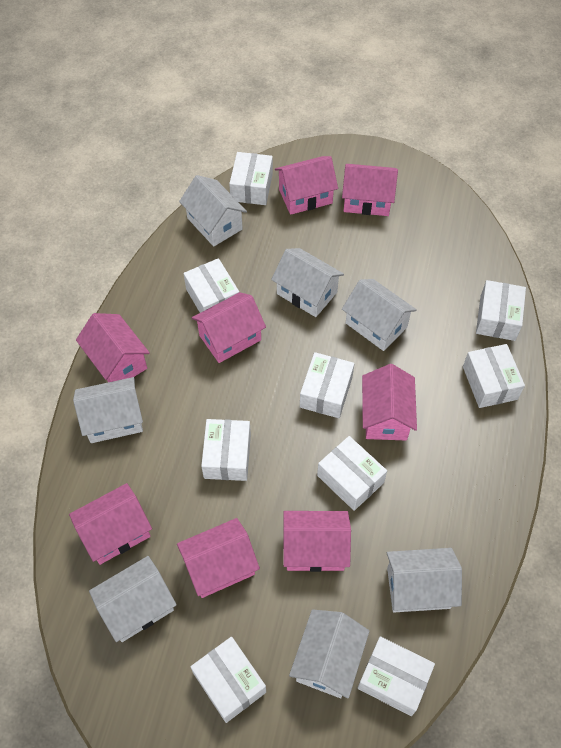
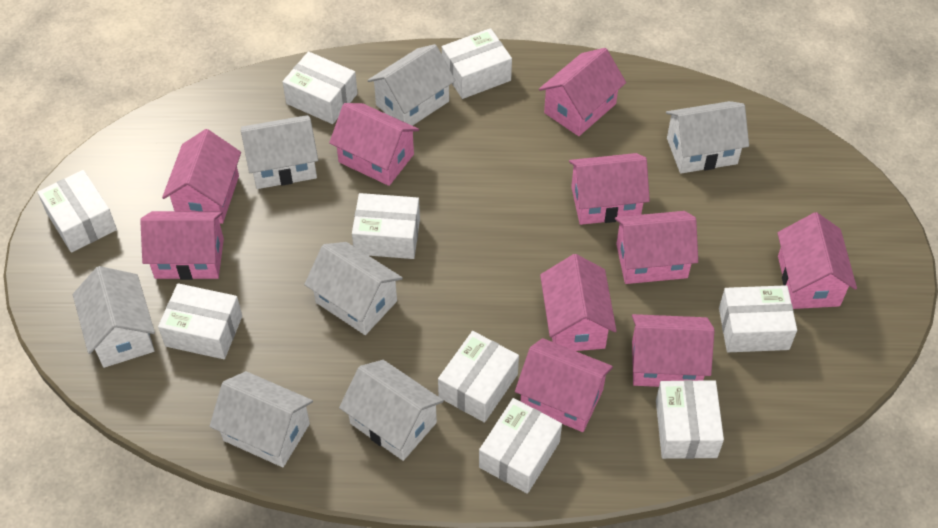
pink house: 8 -> 10

